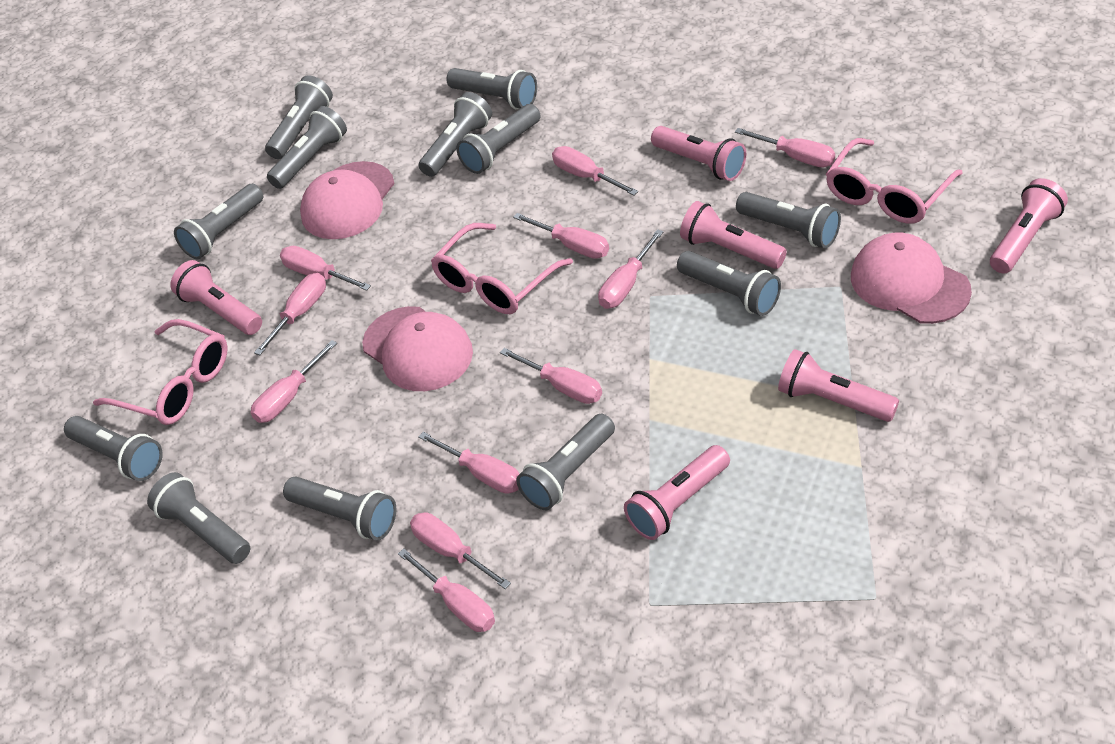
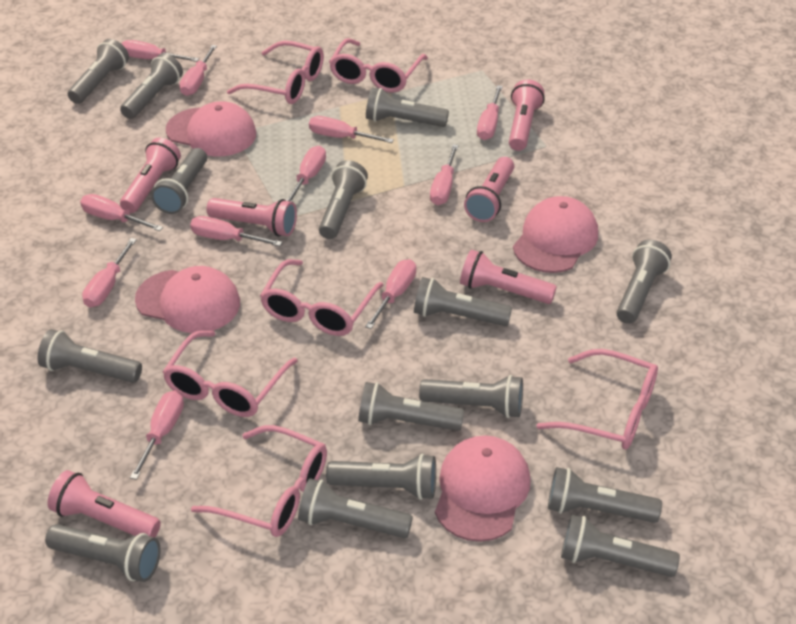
grey flashlight: 12 -> 15
pink cap: 3 -> 4
pink glasses: 3 -> 6

